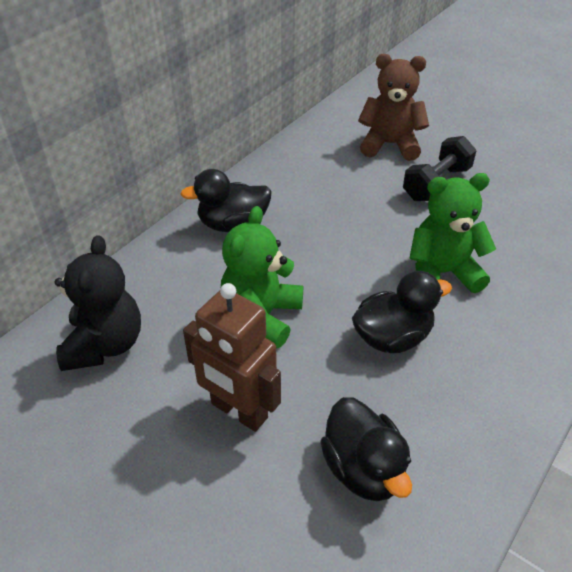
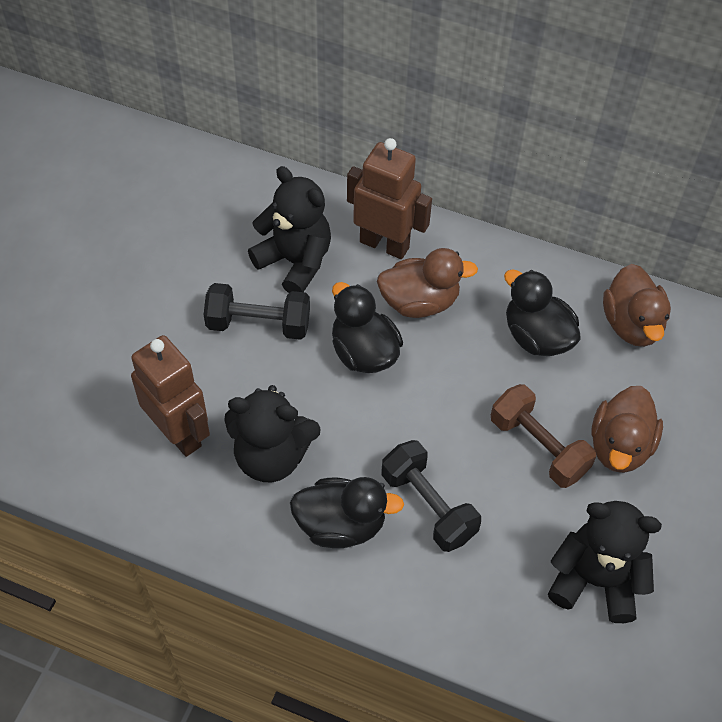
black dumbbell: 1 -> 2
black teddy bear: 1 -> 3
brown duck: 0 -> 3
brown dumbbell: 0 -> 1
brown robot: 1 -> 2
brown teddy bear: 1 -> 0
green teddy bear: 2 -> 0

